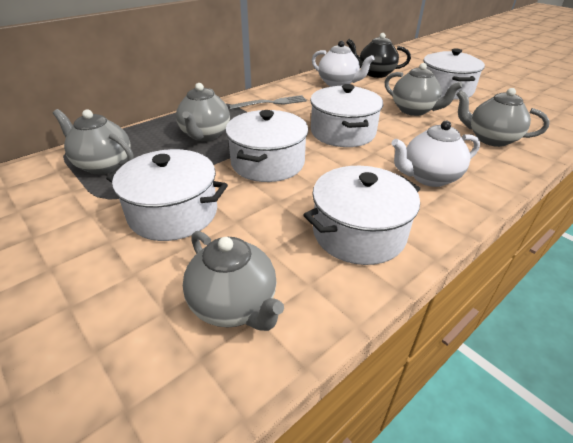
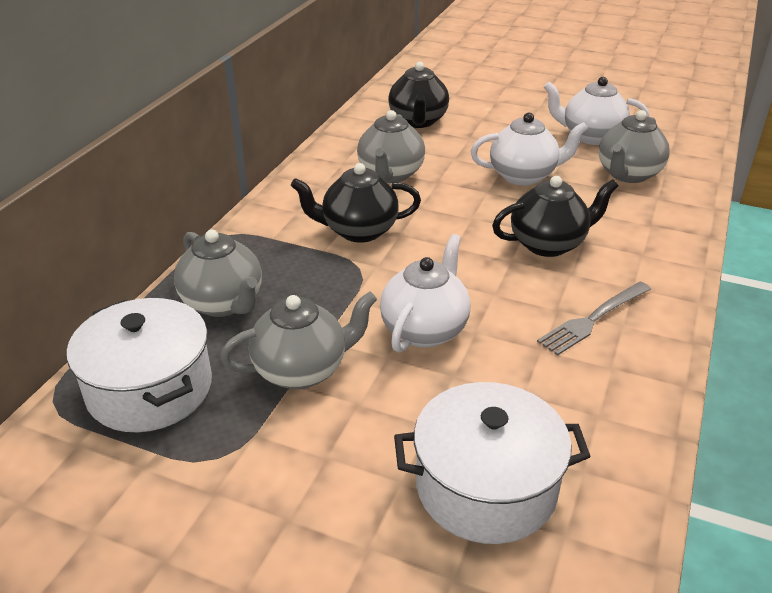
black teapot: 1 -> 3
grey teapot: 5 -> 4
white pot: 5 -> 2
white teapot: 2 -> 3

